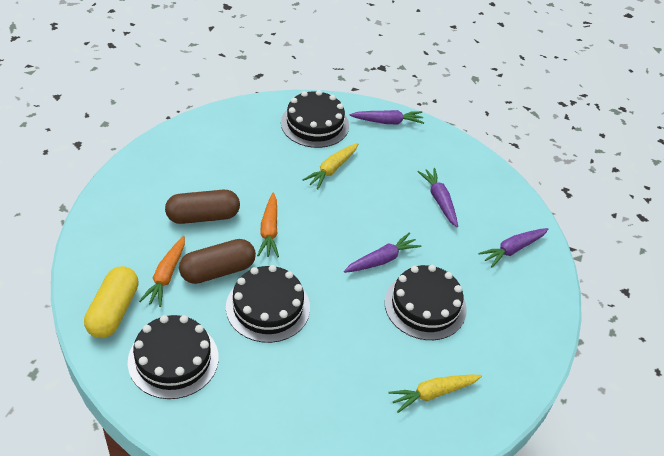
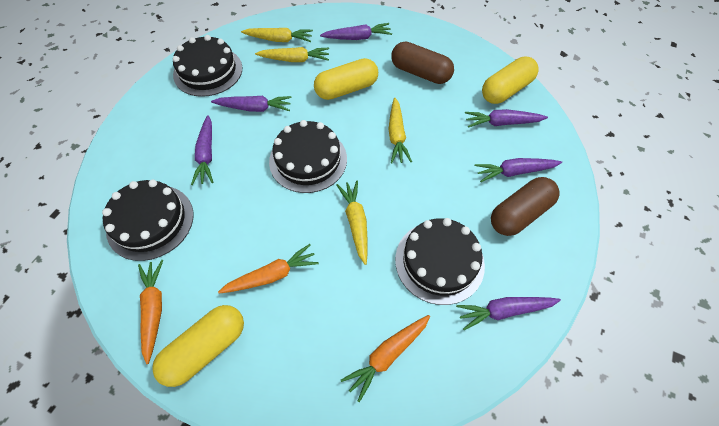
orange carrot: 2 -> 3
purple carrot: 4 -> 6
yellow capsule: 1 -> 3
yellow carrot: 2 -> 4

